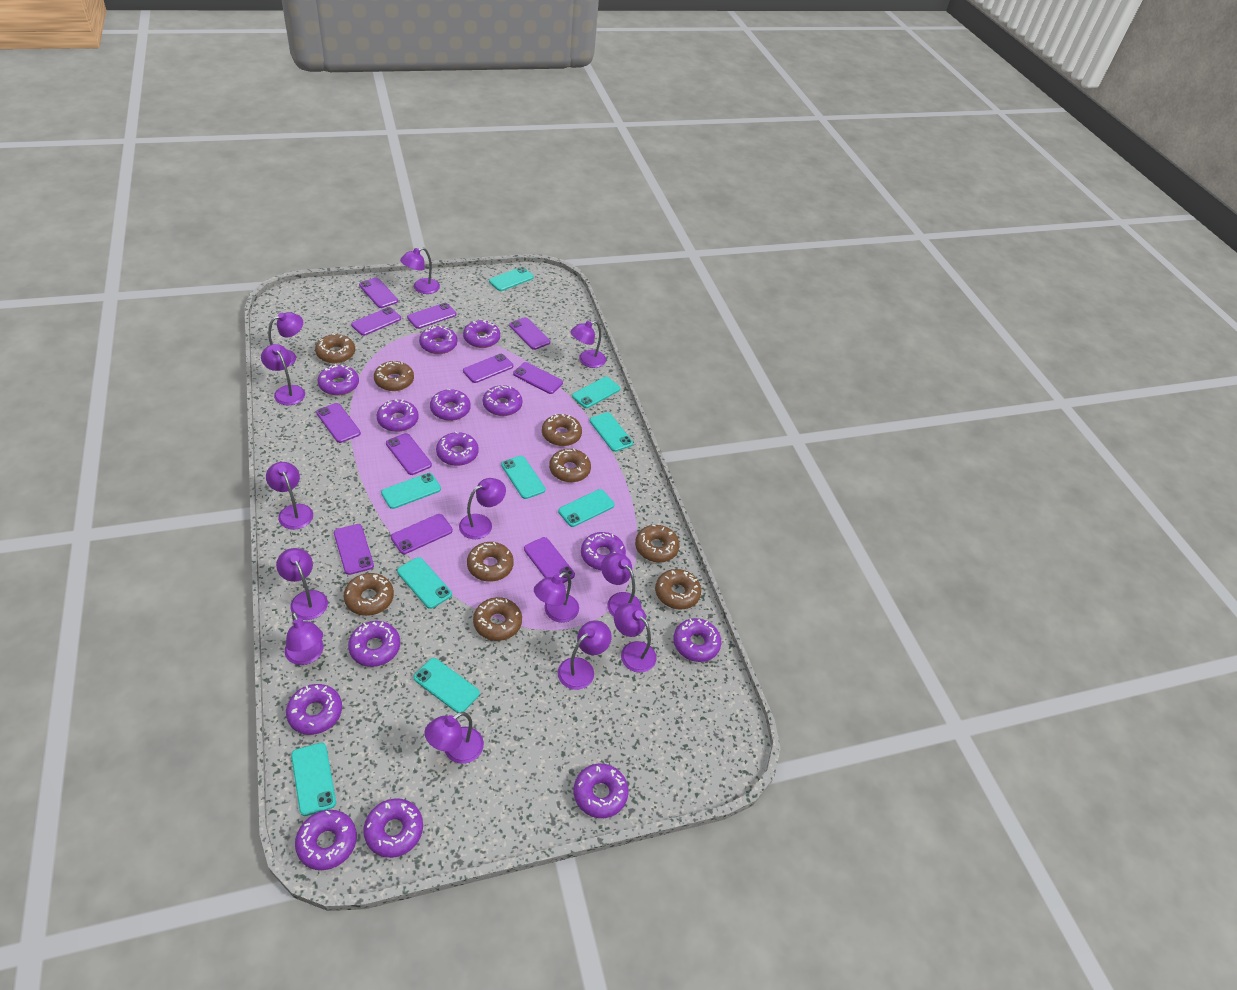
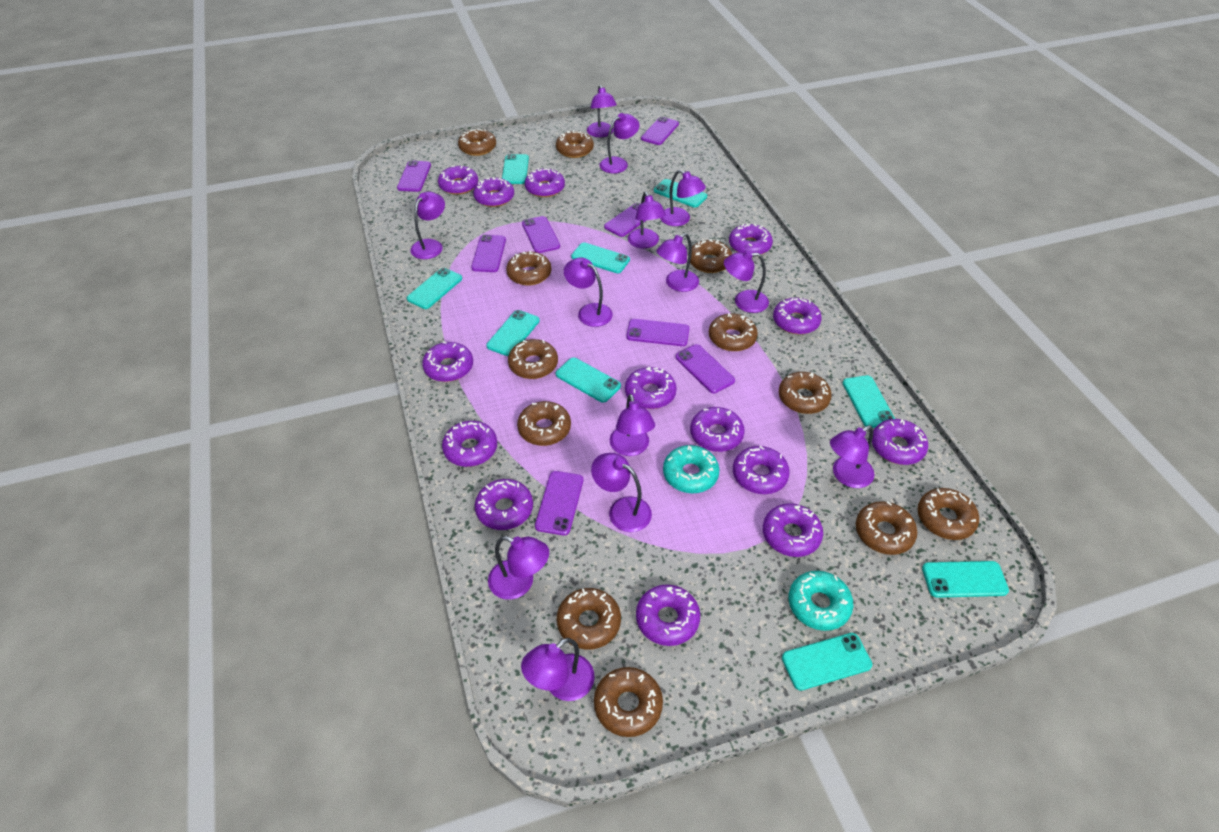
brown donut: 9 -> 12
purple phone: 11 -> 8
turquoise donut: 0 -> 2

